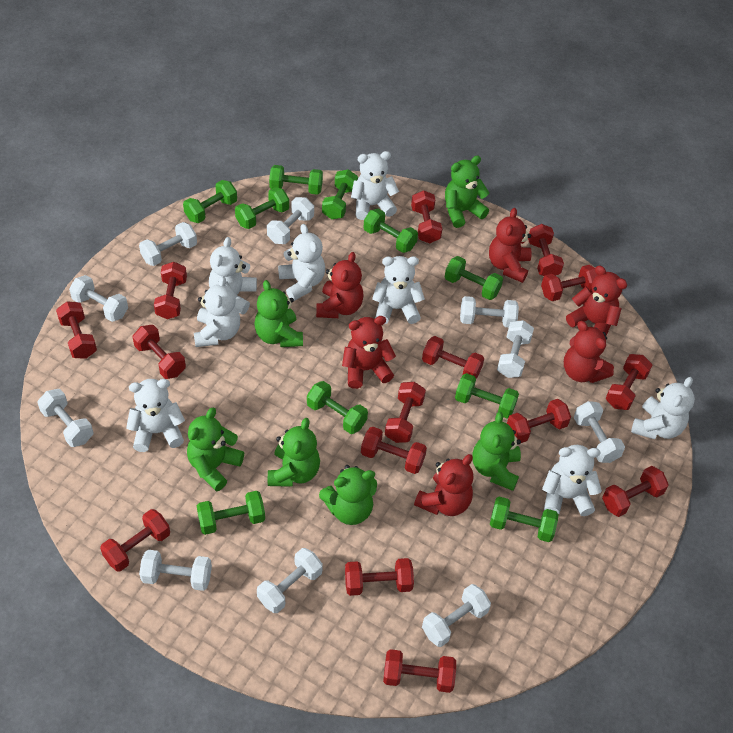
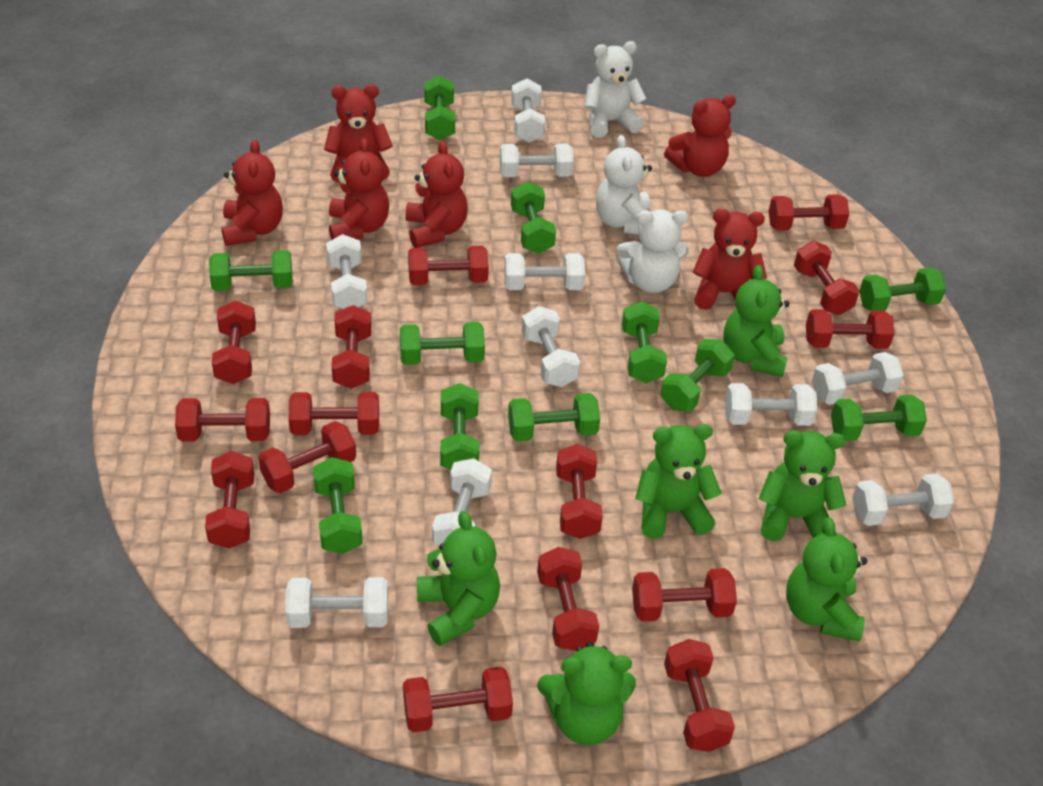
green dumbbell: 10 -> 11
white teddy bear: 8 -> 3

